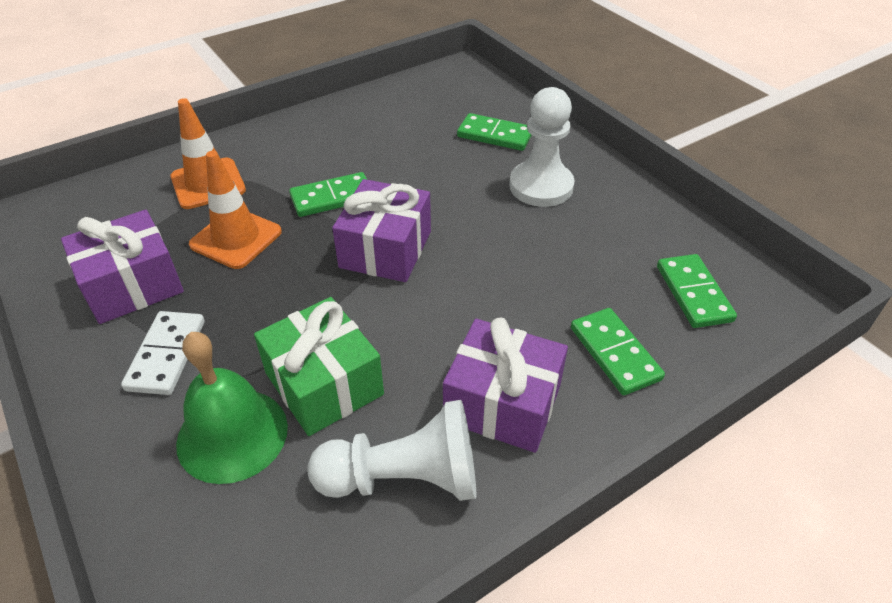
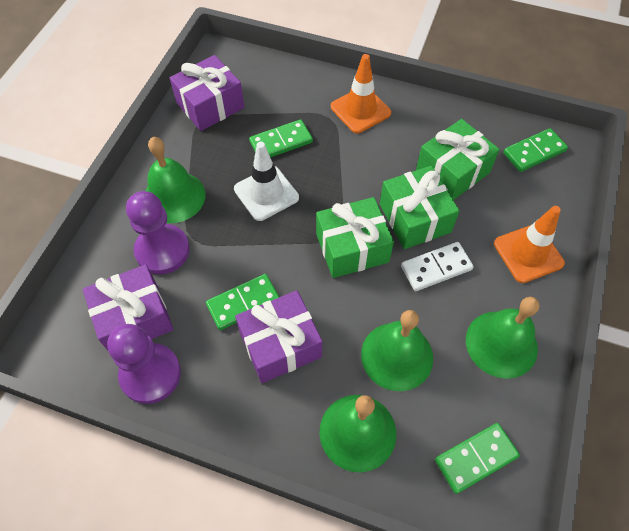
green bell: 1 -> 4
green gift: 1 -> 3
purple pawn: 0 -> 2
white pawn: 2 -> 0
white traffic cone: 0 -> 1

